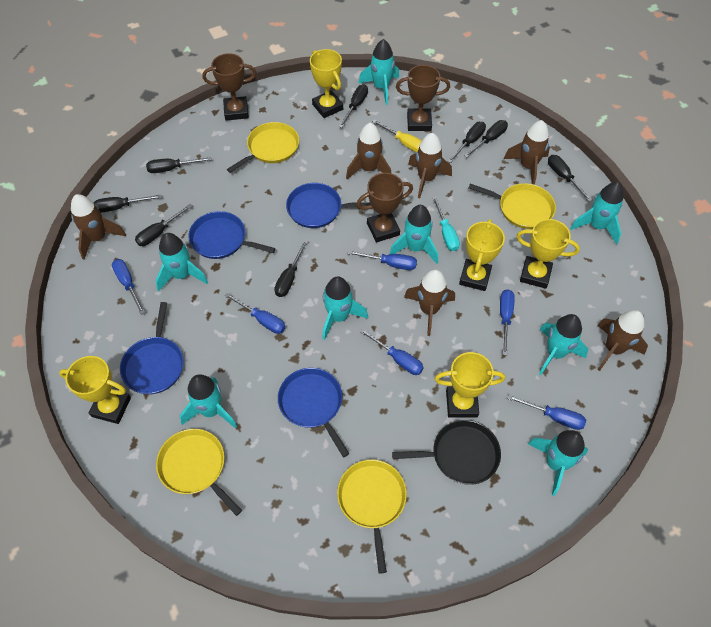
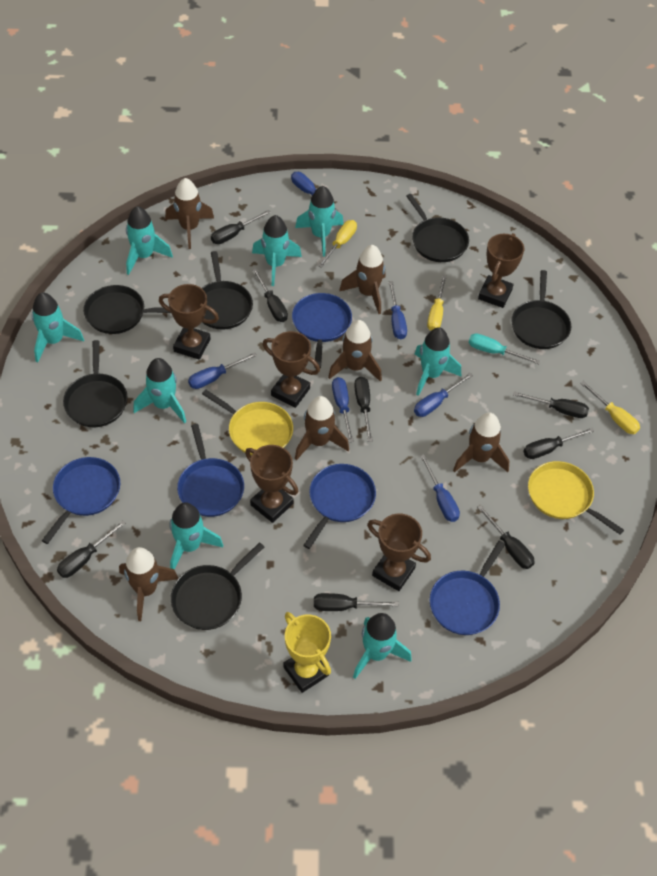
black pan: 1 -> 6
blue pan: 4 -> 5
brown trophy: 3 -> 5
yellow pan: 4 -> 2
yellow screwdriver: 1 -> 3
yellow trophy: 5 -> 1

